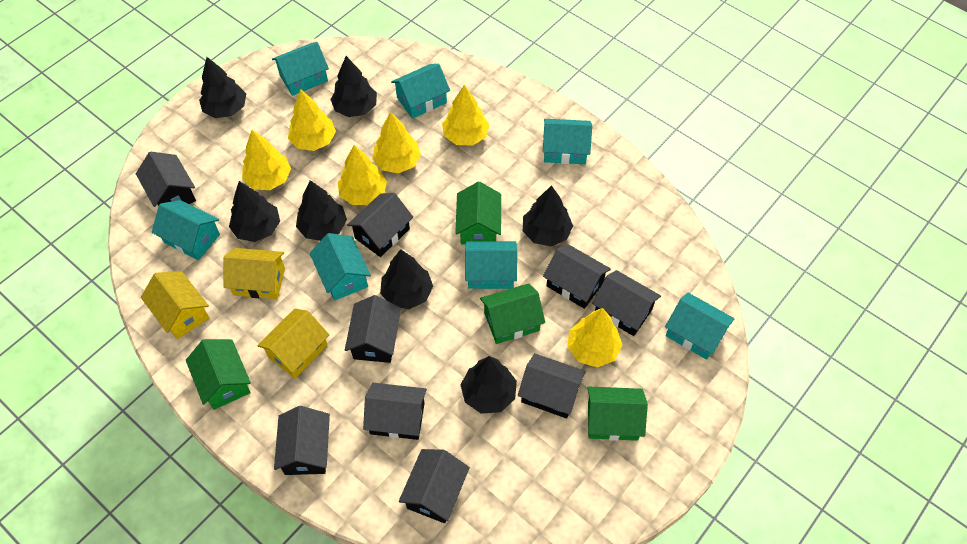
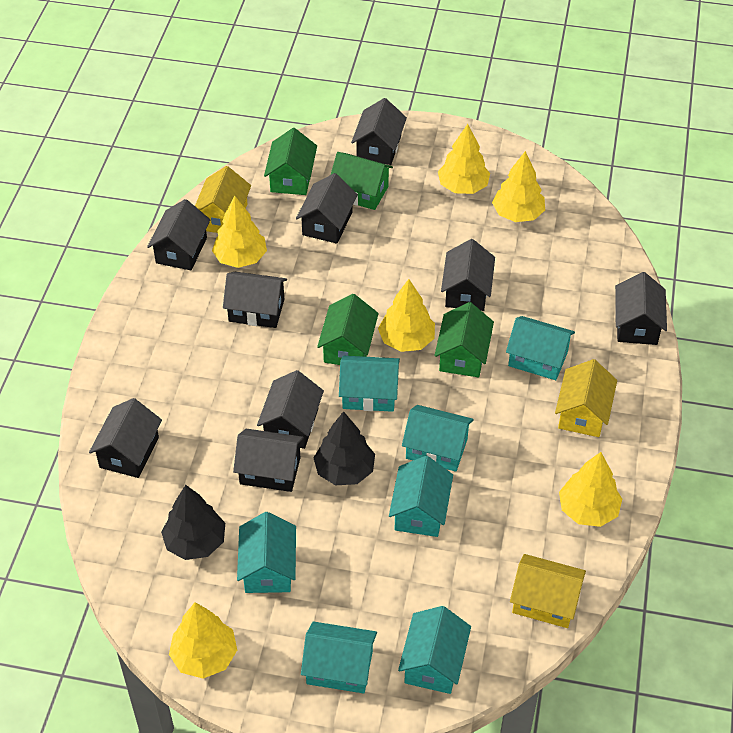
black tree: 7 -> 2

